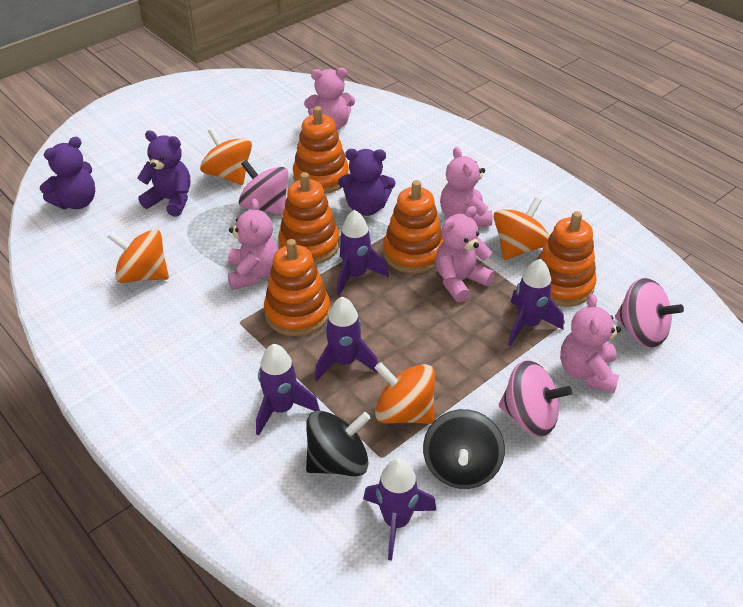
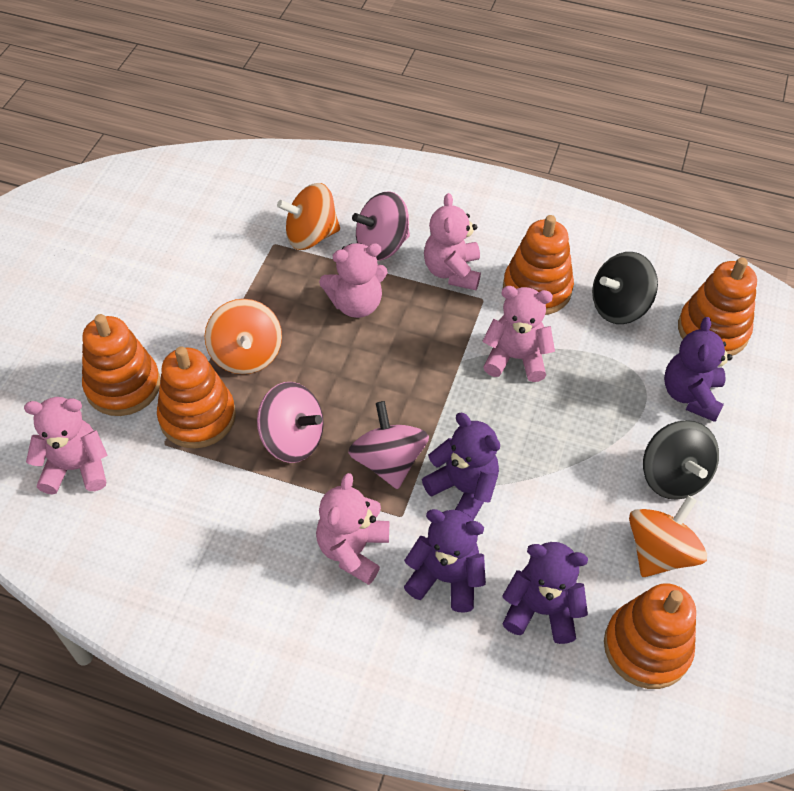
orange spinning top: 4 -> 3
purple rocket: 5 -> 0
purple teddy bear: 3 -> 4

